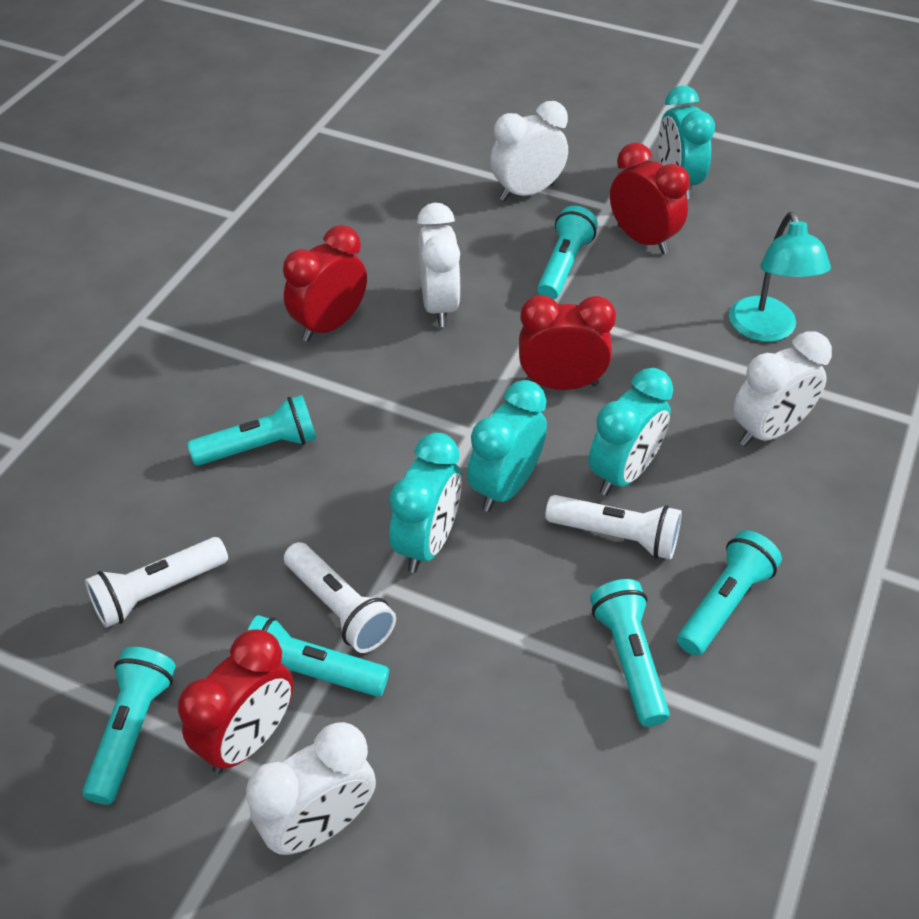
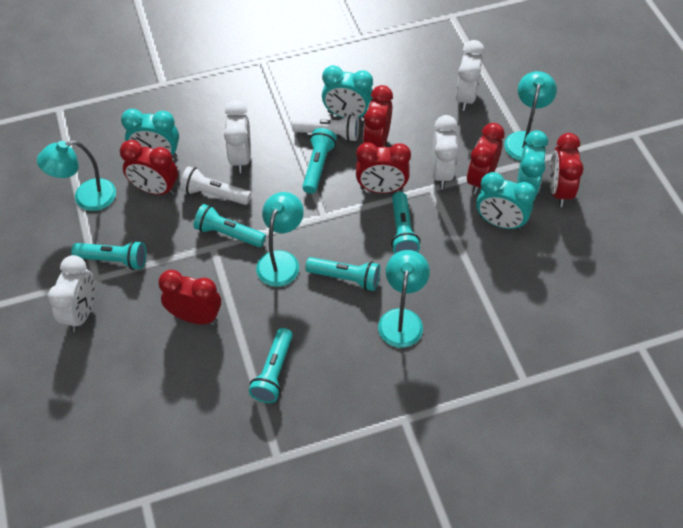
red clock: 4 -> 6
turquoise lamp: 1 -> 4
white flashlight: 3 -> 2

